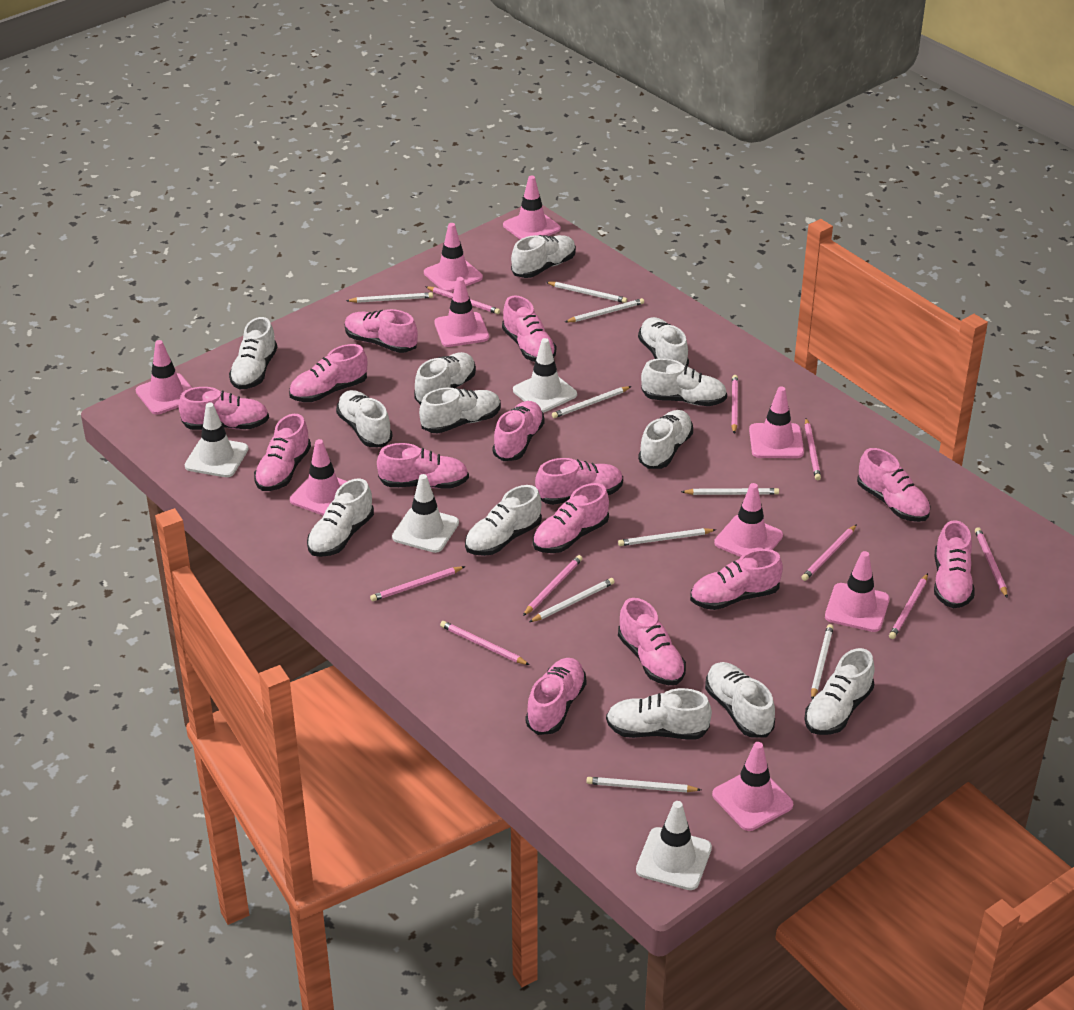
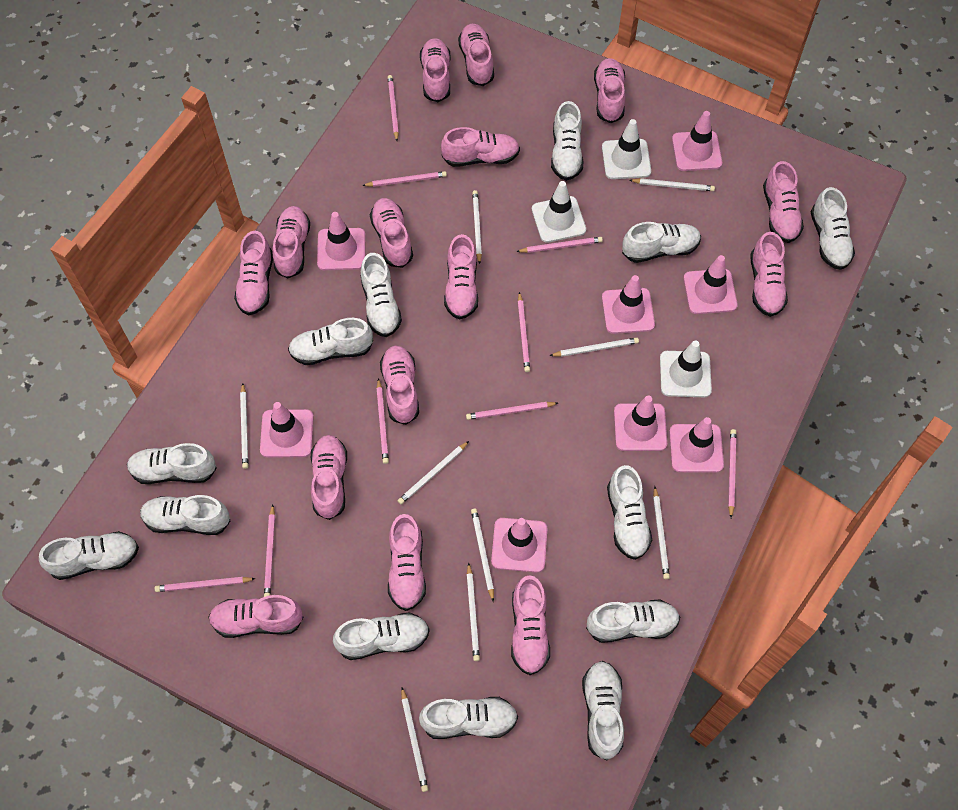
pink shoe: 14 -> 15
pink traffic cone: 9 -> 8
white traffic cone: 4 -> 3

